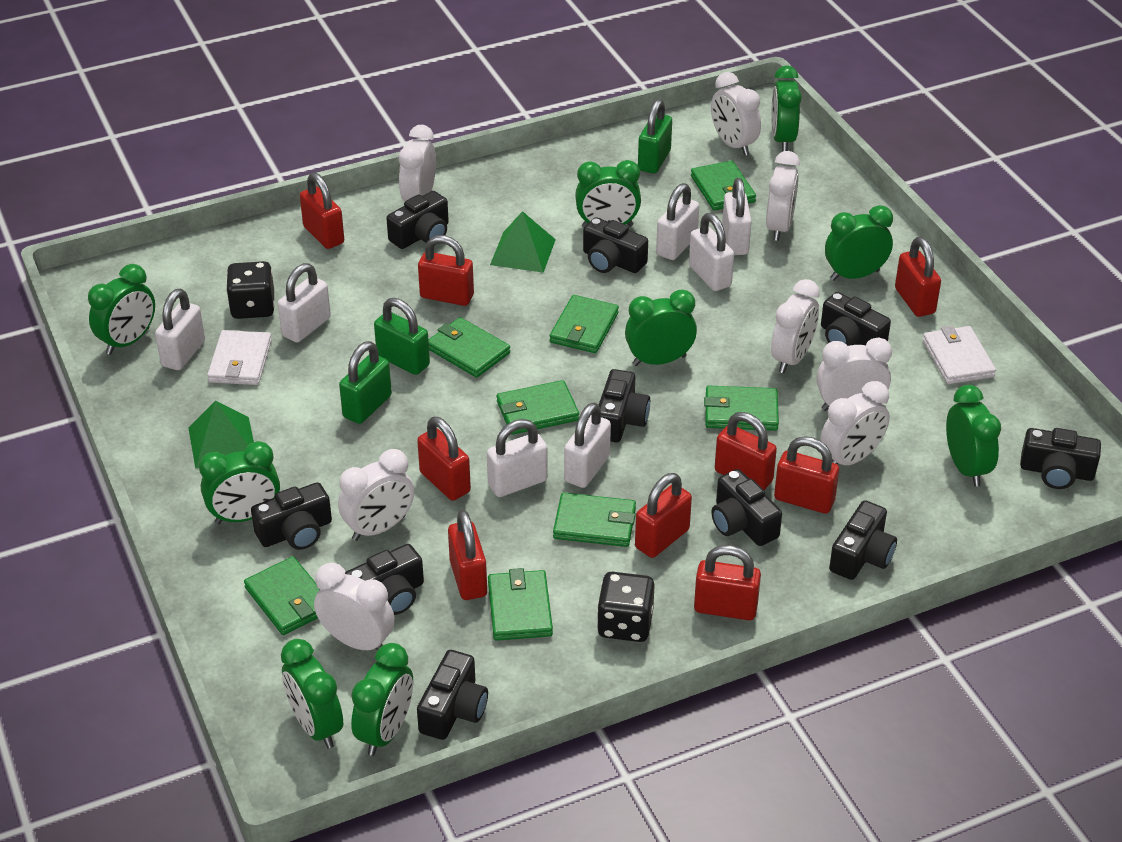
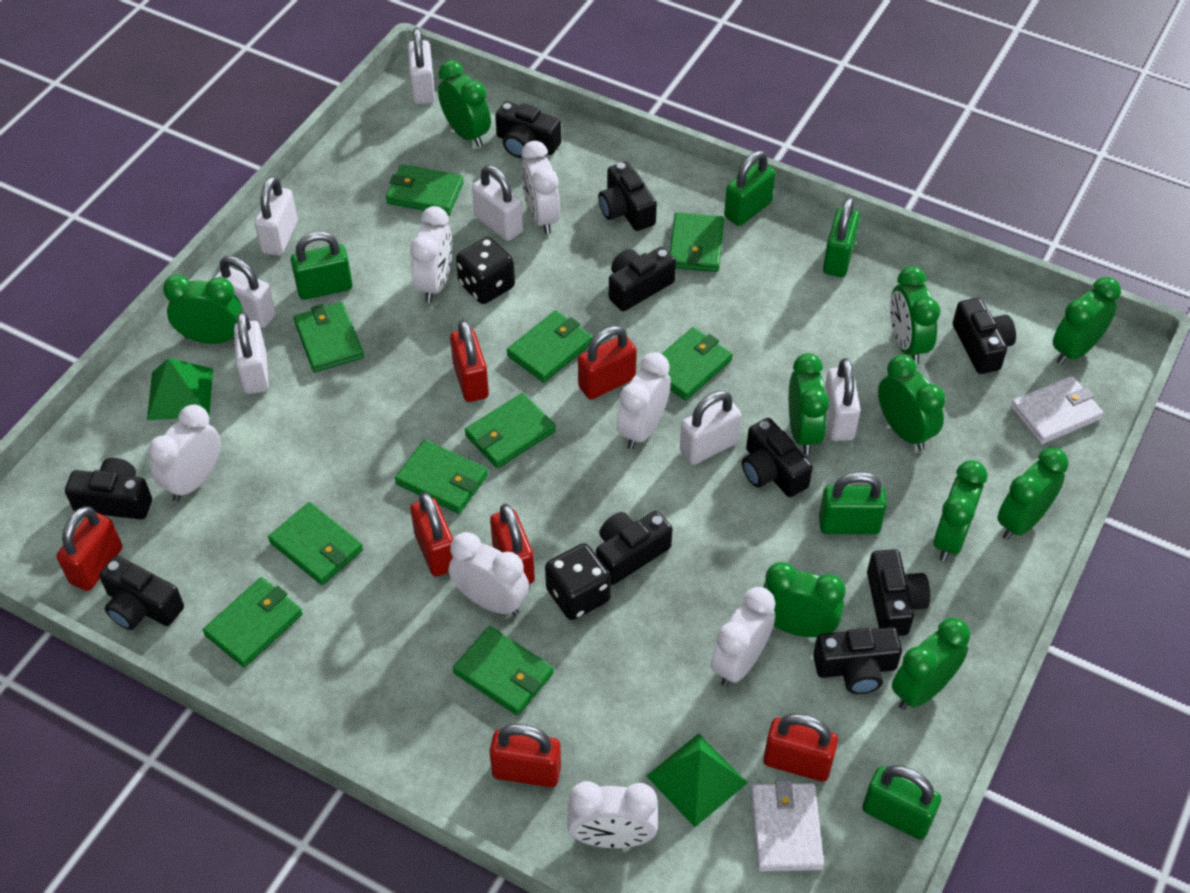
green clock: 9 -> 10
green padlock: 3 -> 5
green wallet: 8 -> 10
red padlock: 9 -> 7
white clock: 8 -> 7

